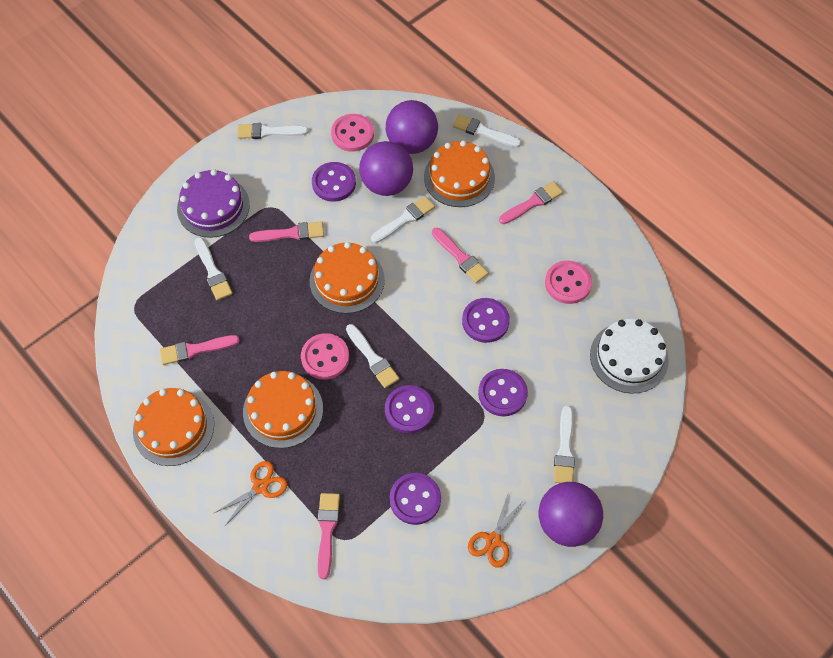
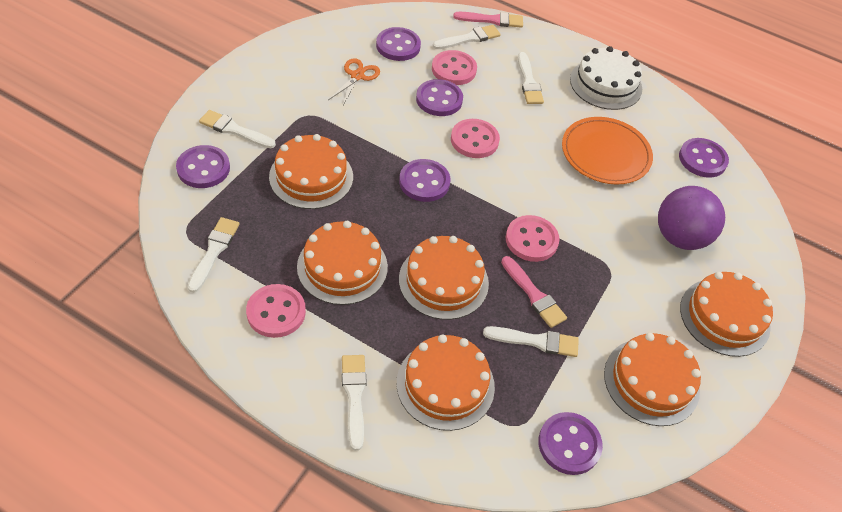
orange cake: 4 -> 6
orange plate: 0 -> 1
orange scissors: 2 -> 1
pink brush: 5 -> 2
pink button: 3 -> 4
purple ball: 3 -> 1
purple button: 5 -> 6
purple cake: 1 -> 0

